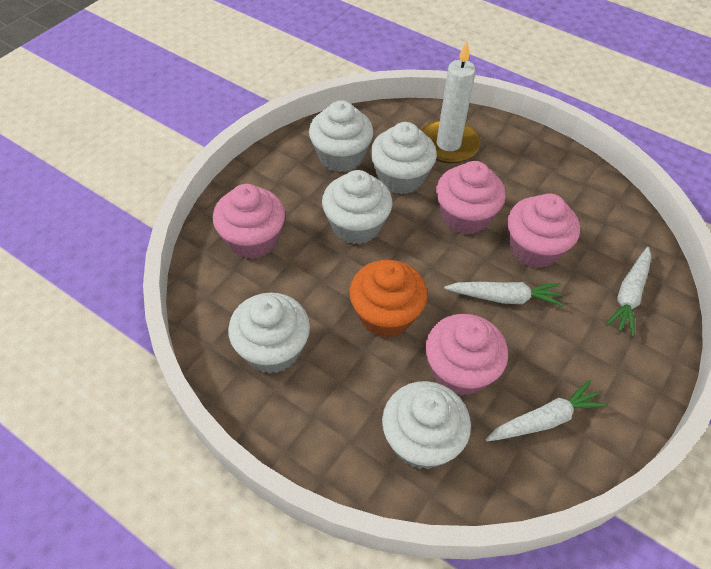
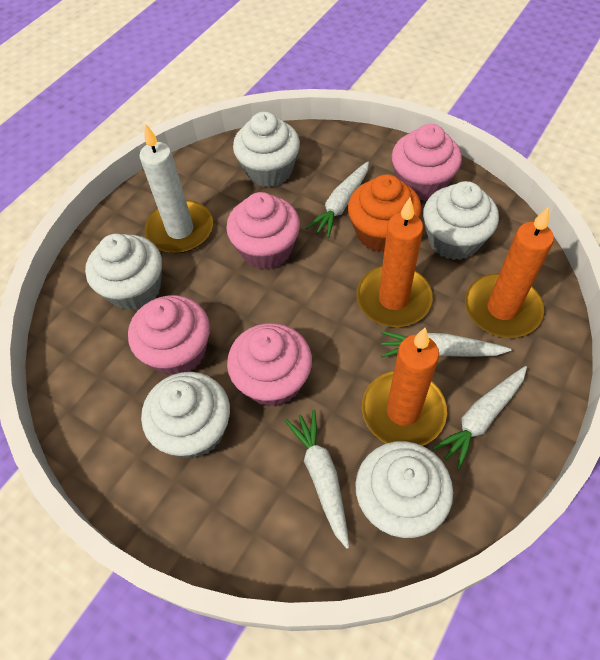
orange candle: 0 -> 3
white carrot: 3 -> 4

